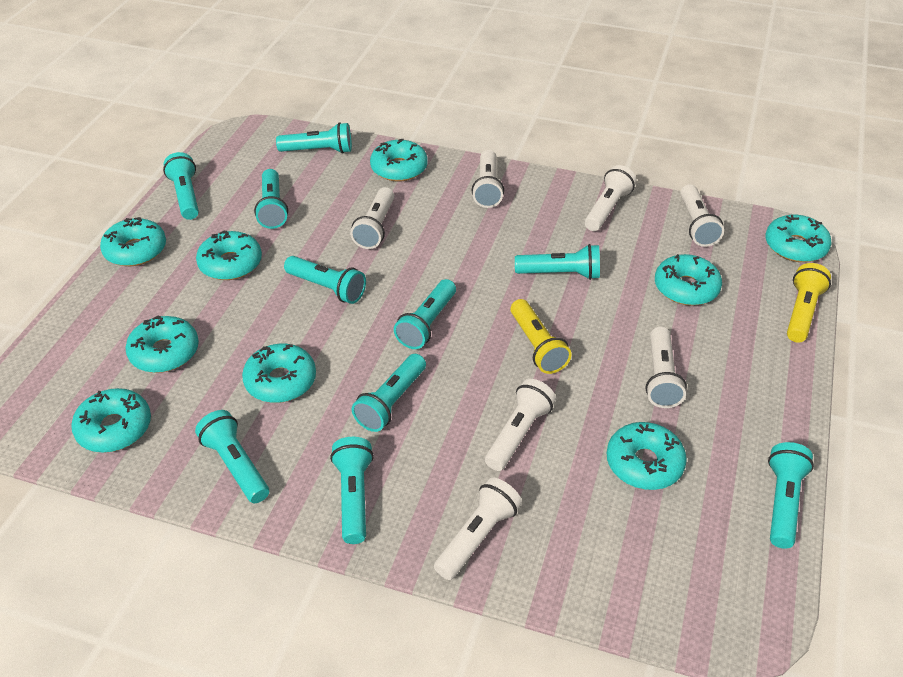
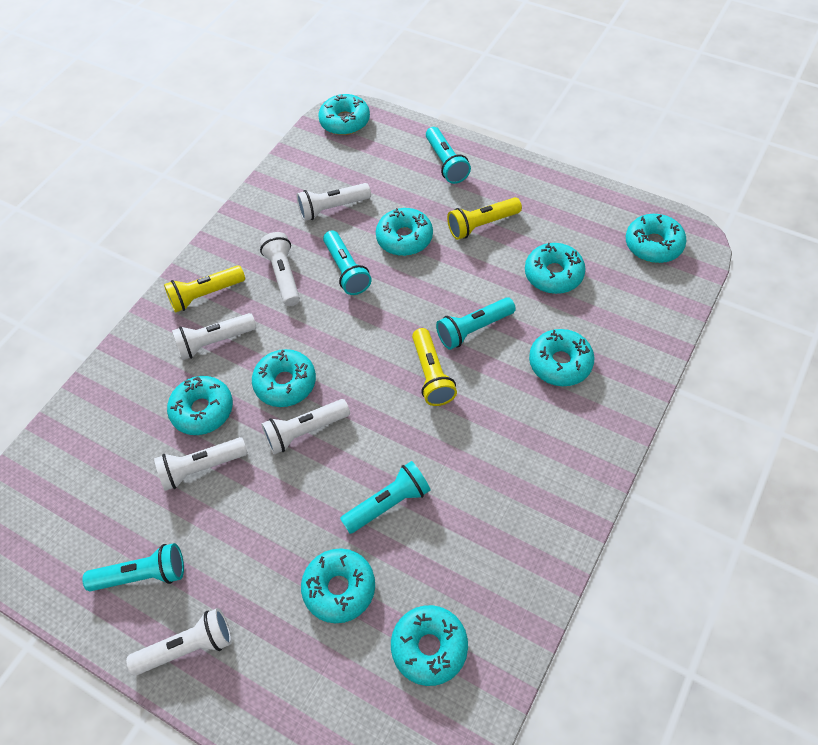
turquoise flashlight: 10 -> 5
white flashlight: 7 -> 6
yellow flashlight: 2 -> 3

